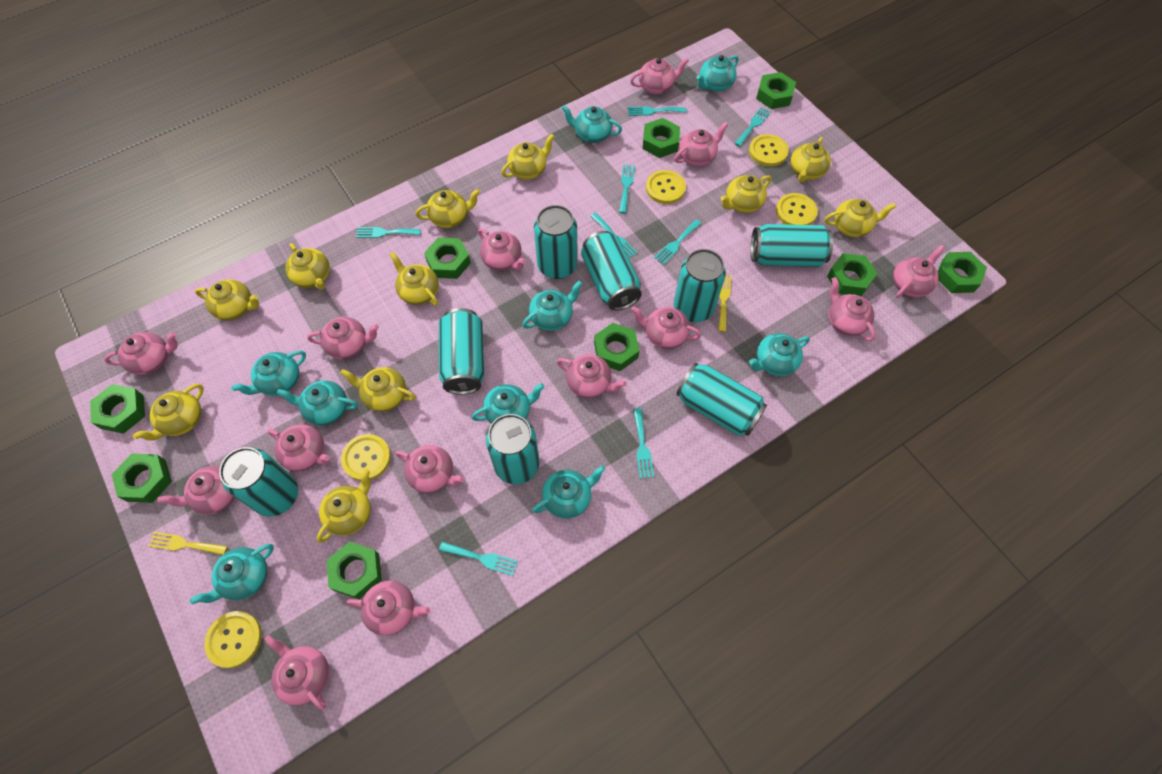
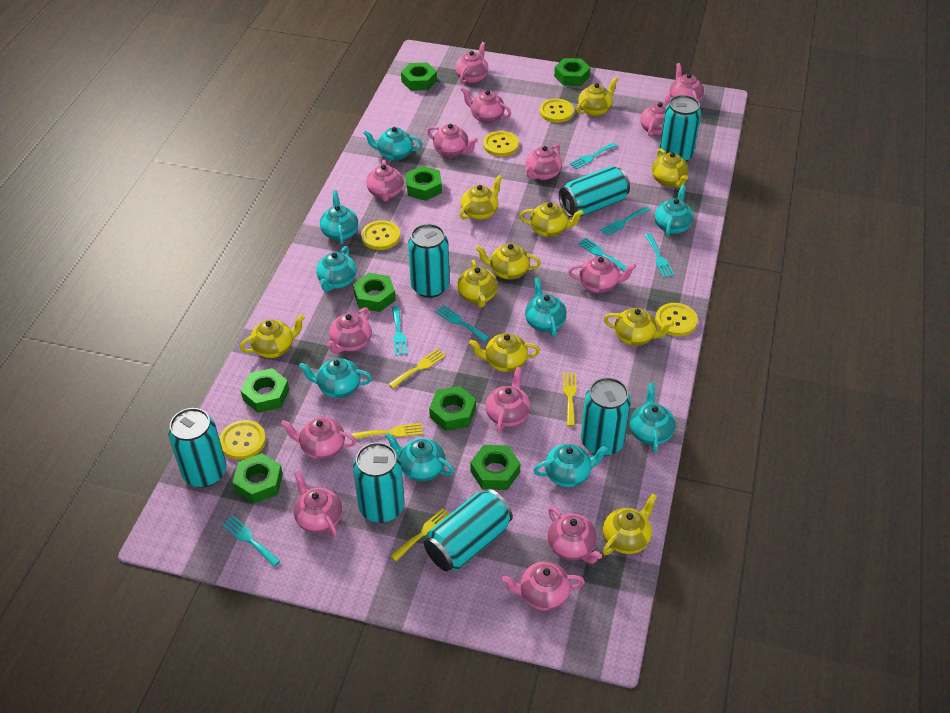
green nut: 9 -> 8
turquoise can: 8 -> 7
turquoise fork: 8 -> 7
yellow fork: 2 -> 4
yellow teapot: 11 -> 10

